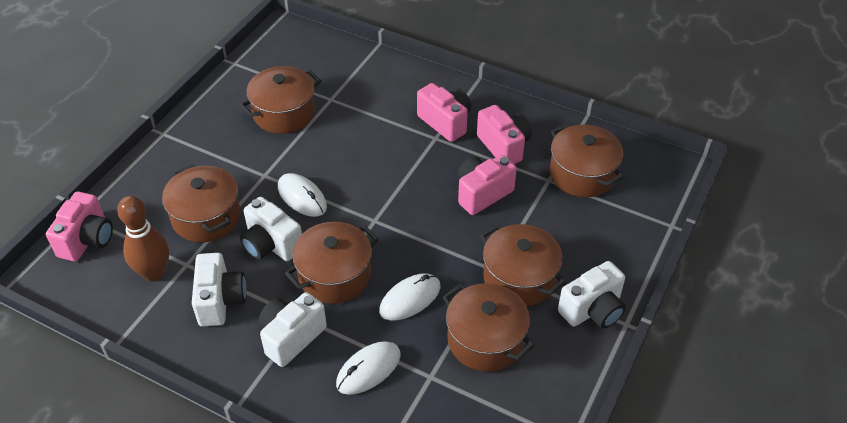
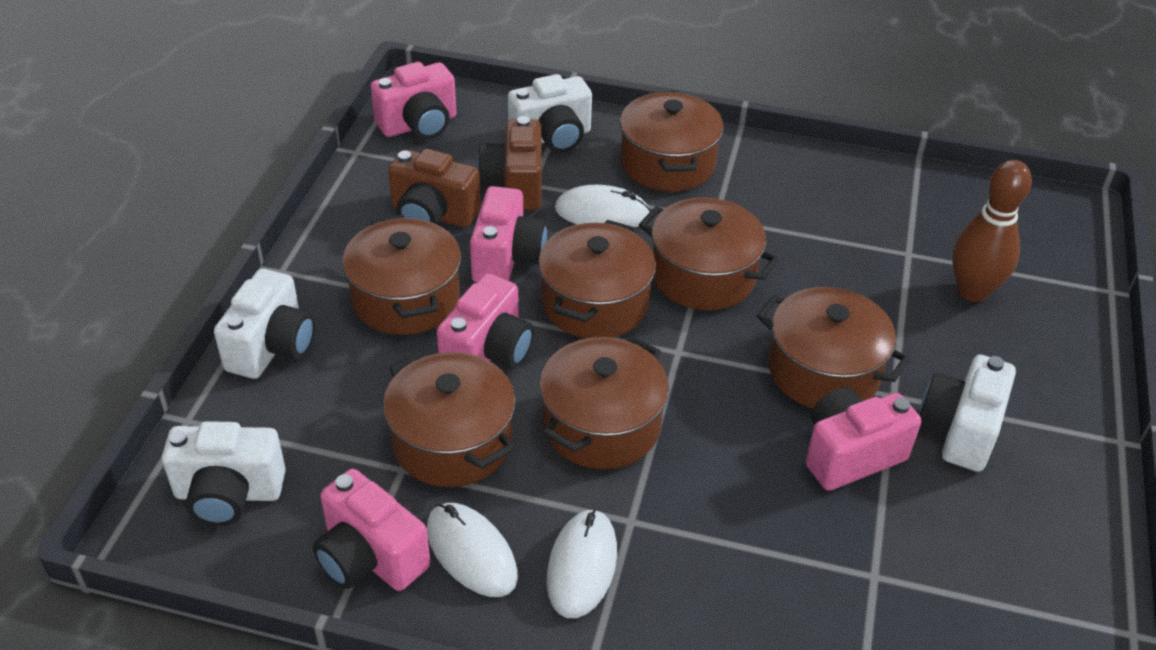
brown camera: 0 -> 2
brown pot: 6 -> 7
pink camera: 4 -> 5

